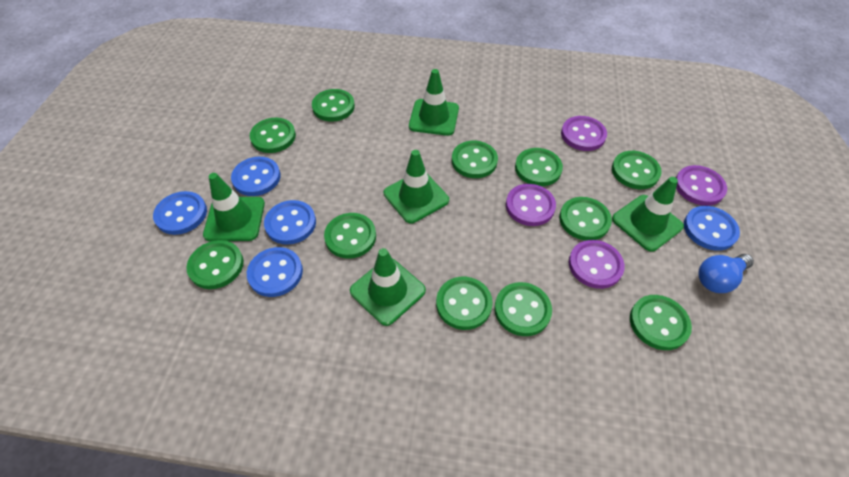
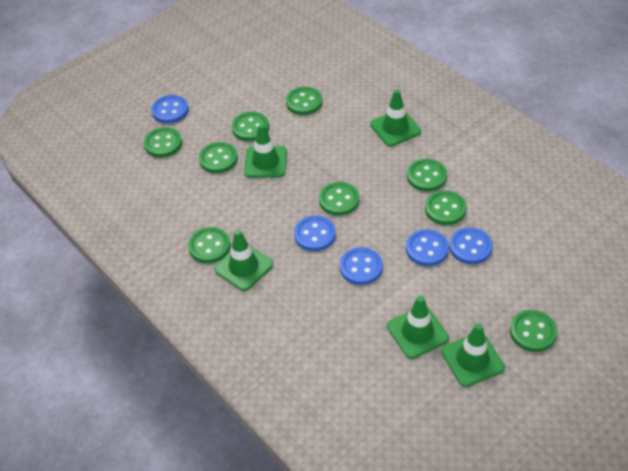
blue light bulb: 1 -> 0
green button: 11 -> 9
purple button: 4 -> 0

